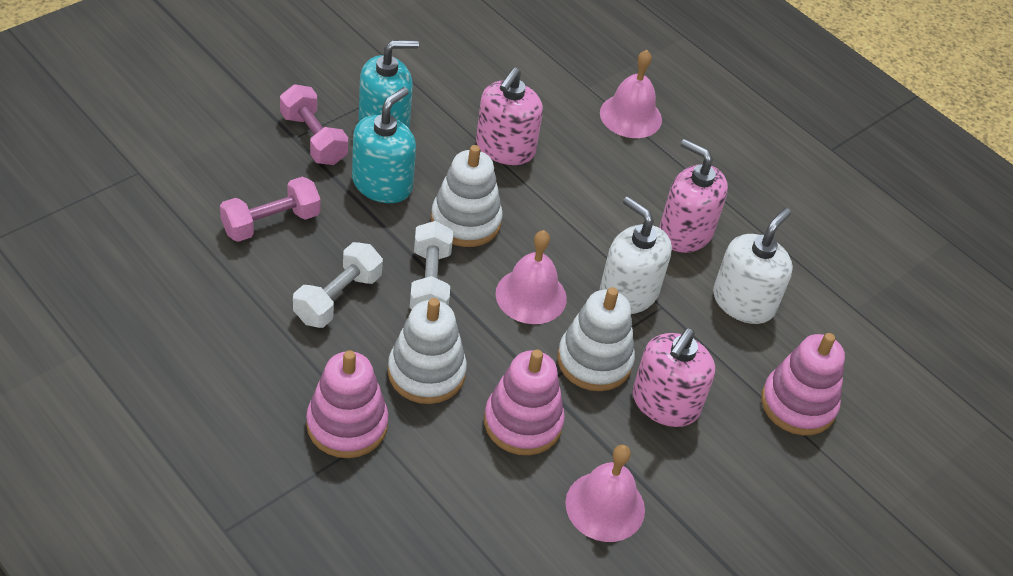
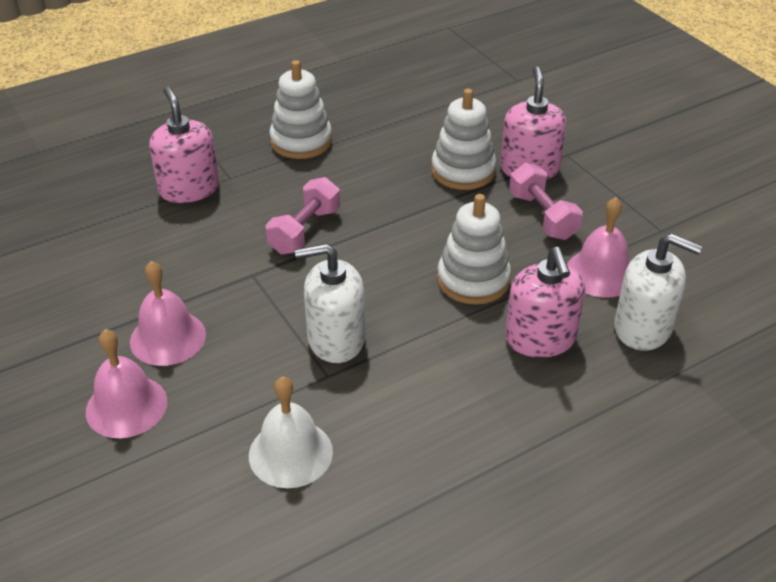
pink stacking toy: 3 -> 0
turquoise soap dispenser: 2 -> 0
white bell: 0 -> 1
white dumbbell: 2 -> 0

